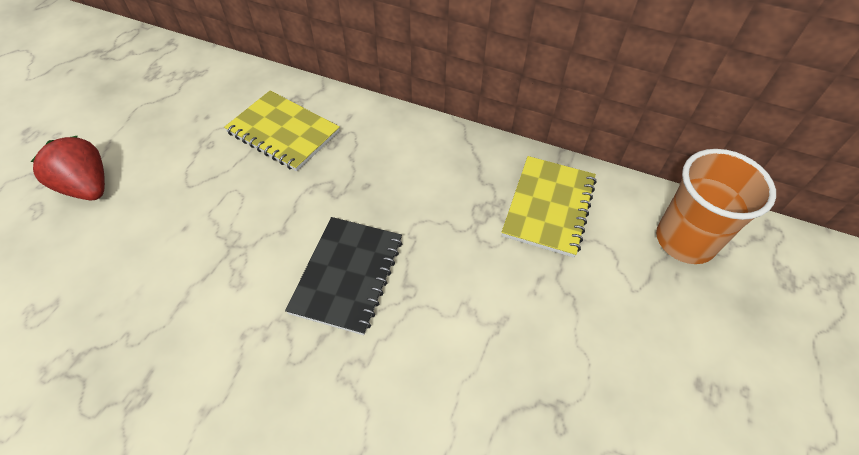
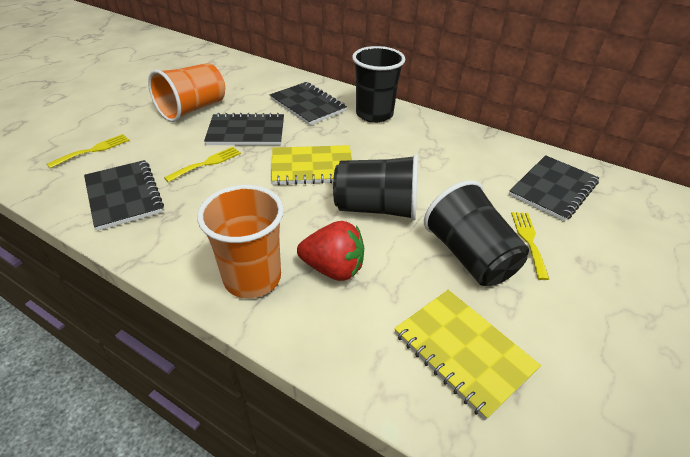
black cup: 0 -> 3
black notebook: 1 -> 4
orange cup: 1 -> 2
yellow fork: 0 -> 3

